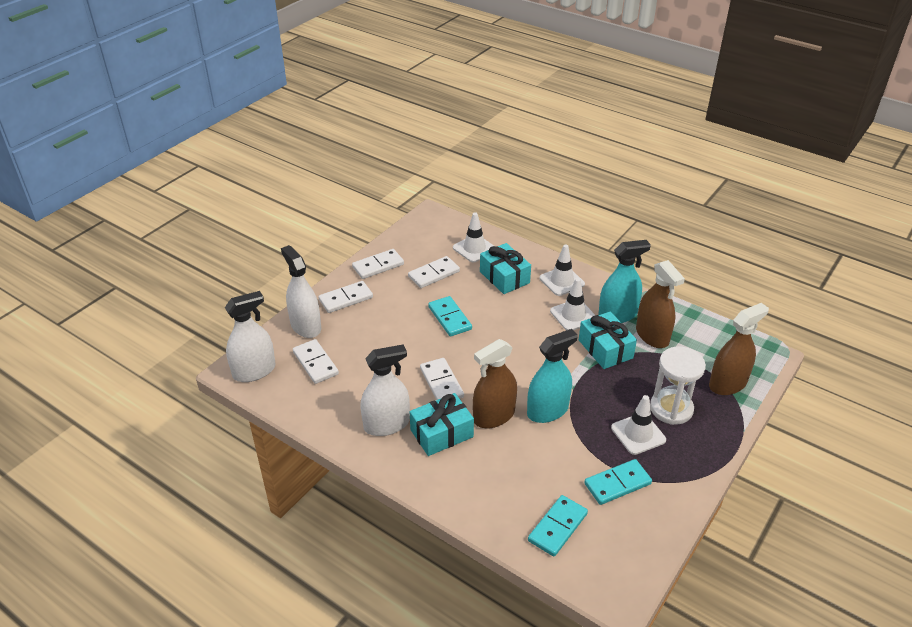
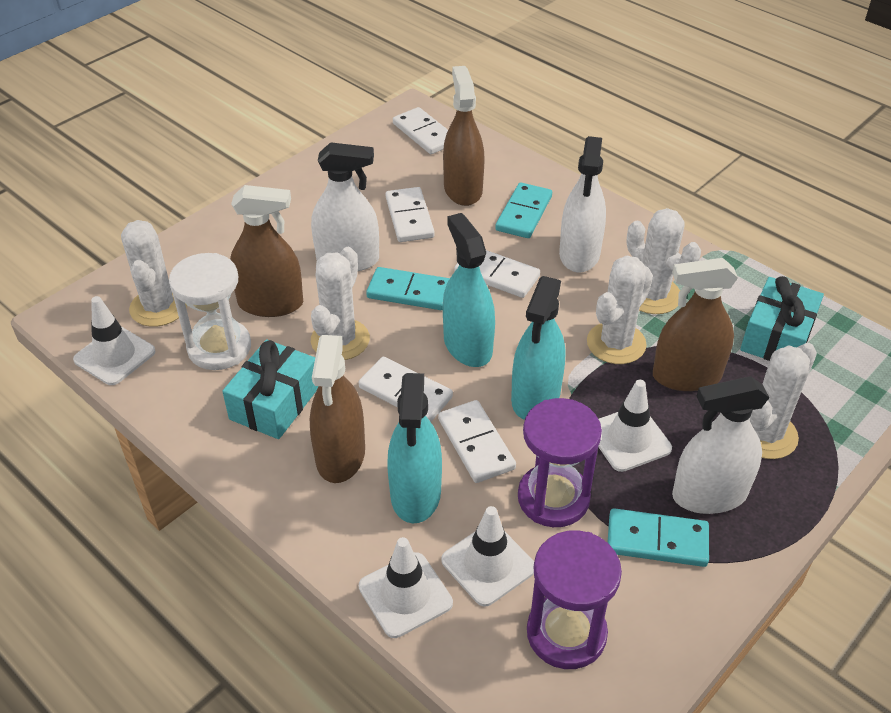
brown spray bottle: 3 -> 4
purple hourglass: 0 -> 2
turquoise gift: 3 -> 2
turquoise spray bottle: 2 -> 3
white cactus: 0 -> 5

